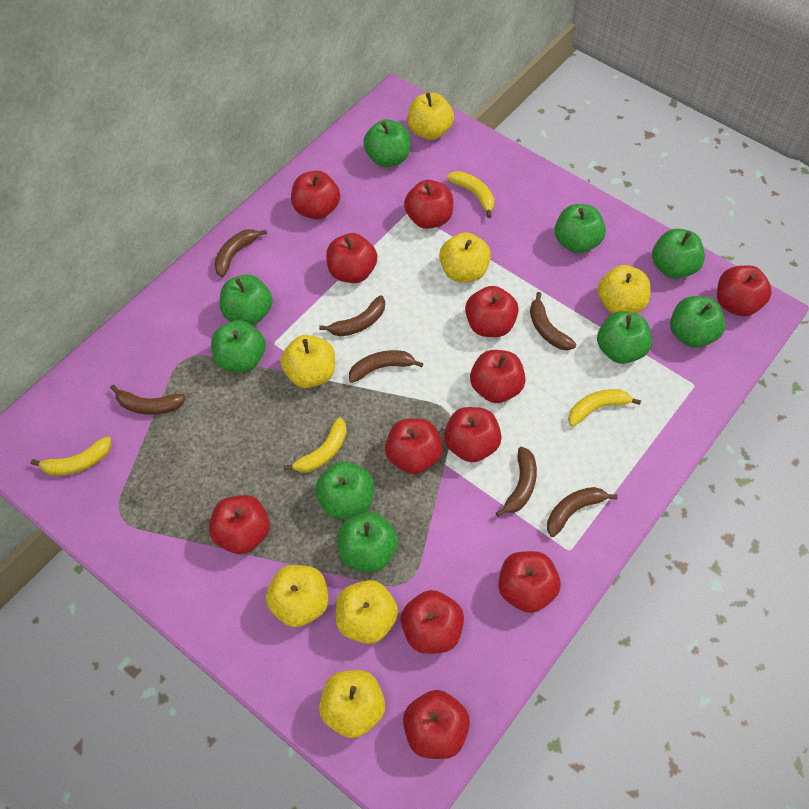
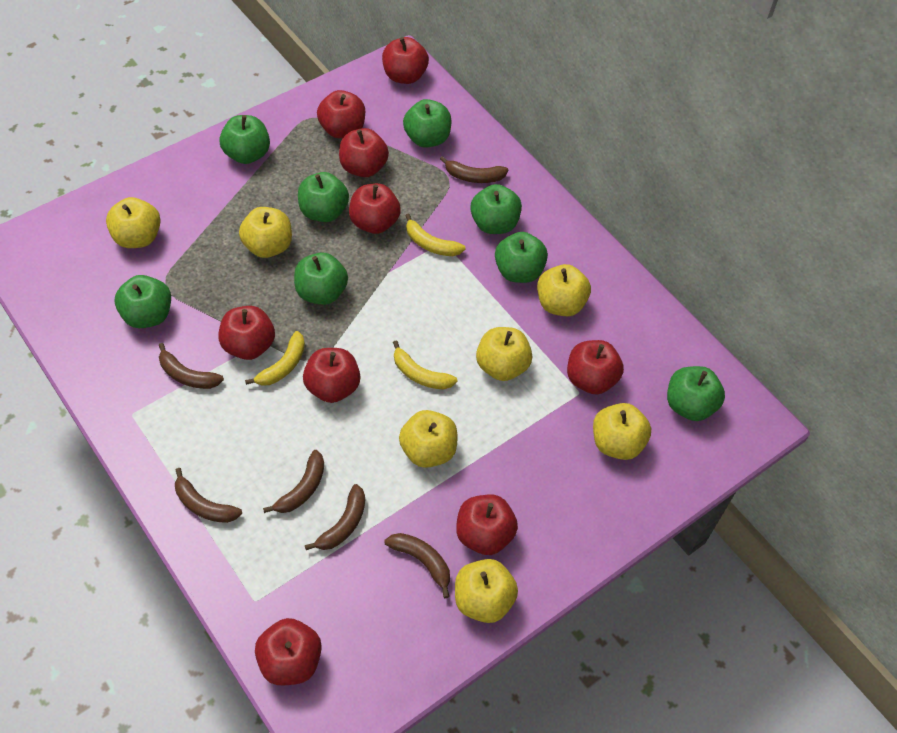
brown banana: 7 -> 6
green apple: 9 -> 8
red apple: 12 -> 9
yellow banana: 4 -> 3

